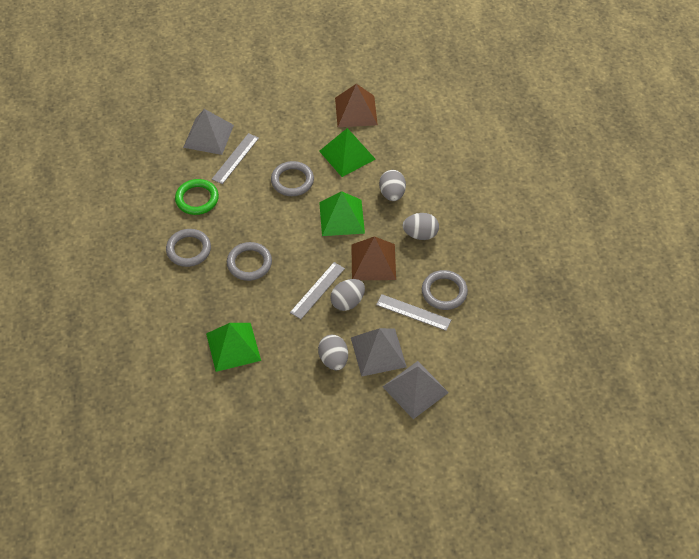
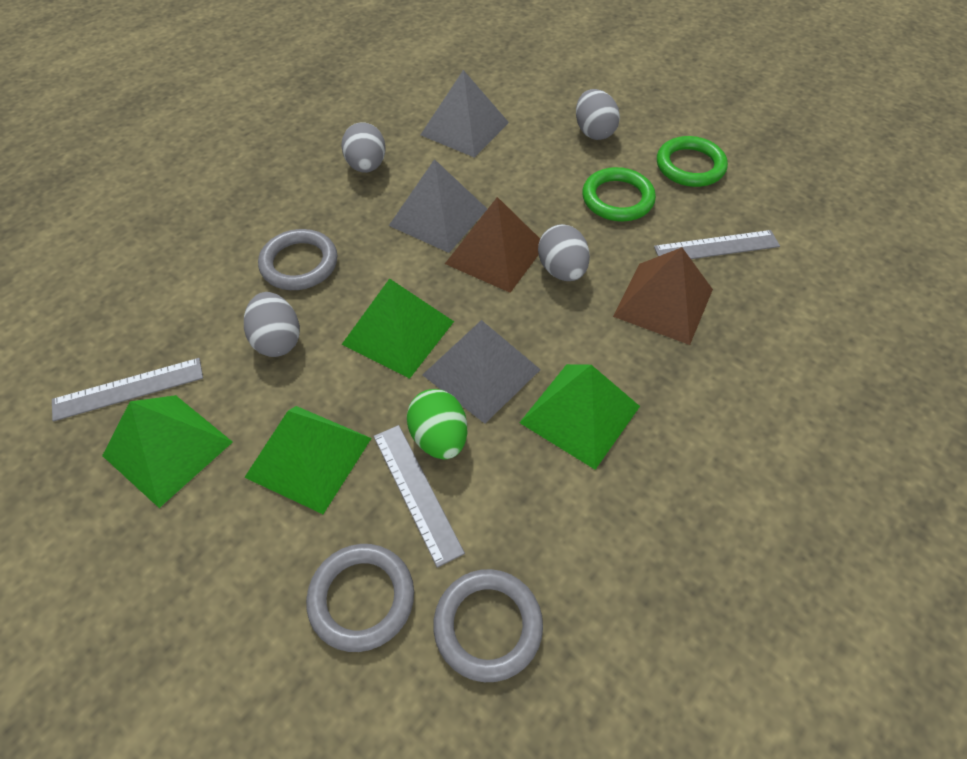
green egg: 0 -> 1
green pyramid: 3 -> 4
green ring: 1 -> 2
grey ring: 4 -> 3

